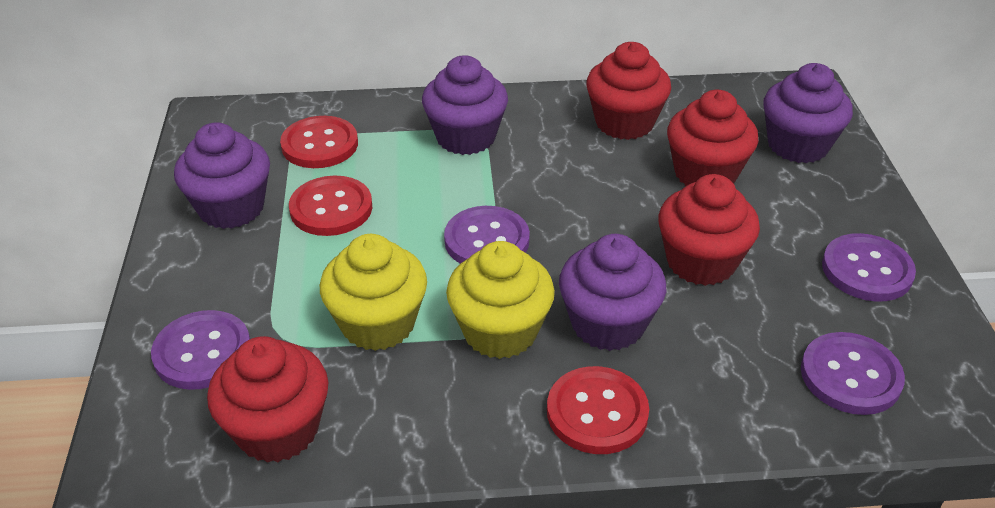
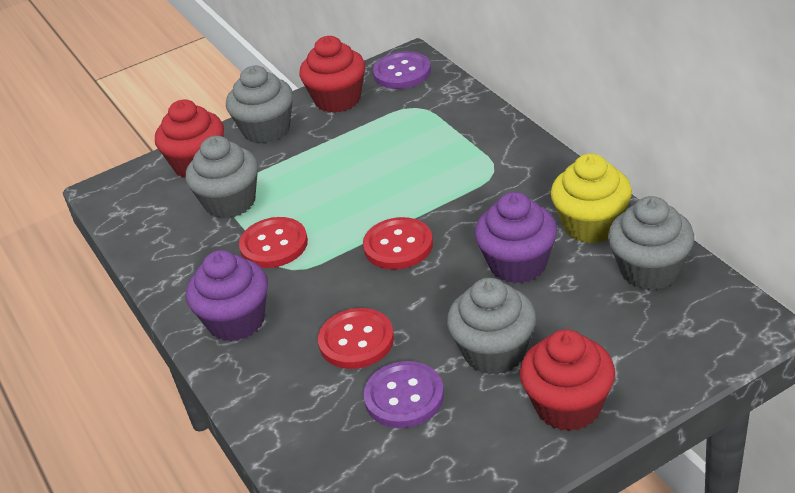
grey cupcake: 0 -> 4
purple button: 4 -> 2
purple cupcake: 4 -> 2
red cupcake: 4 -> 3
yellow cupcake: 2 -> 1

